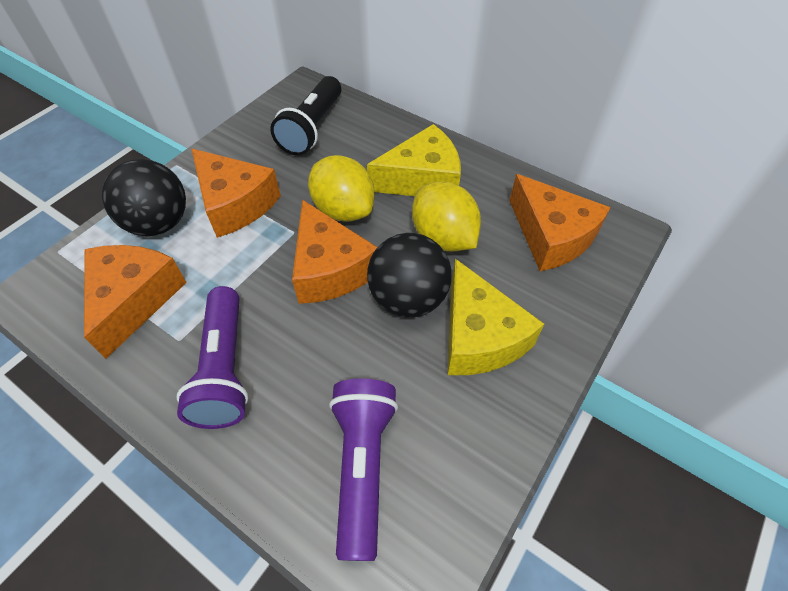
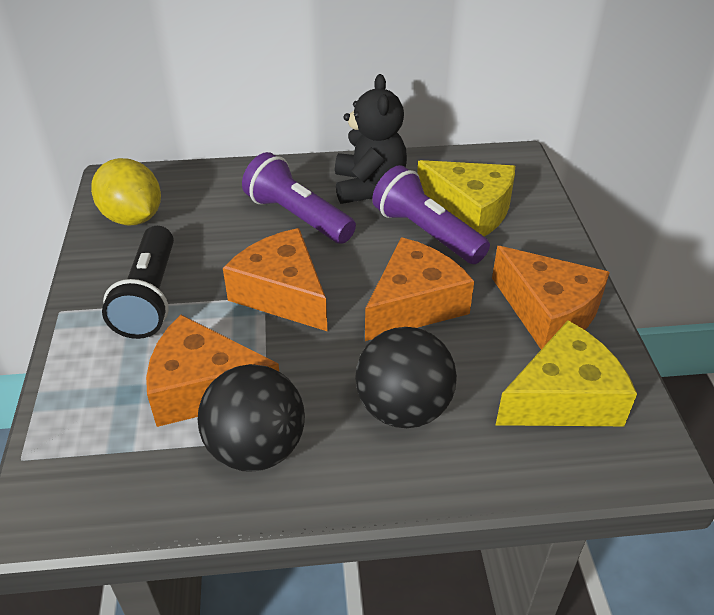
black teddy bear: 0 -> 1
yellow lemon: 2 -> 1

